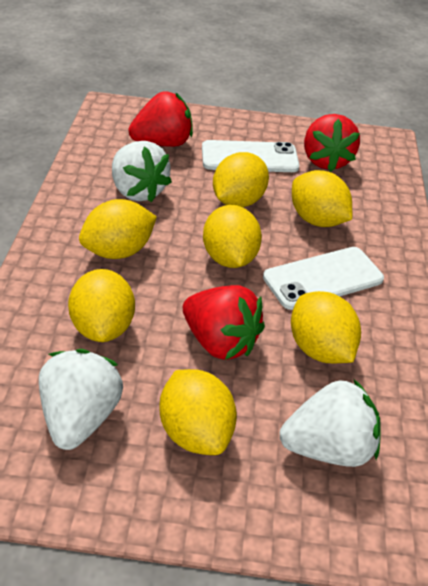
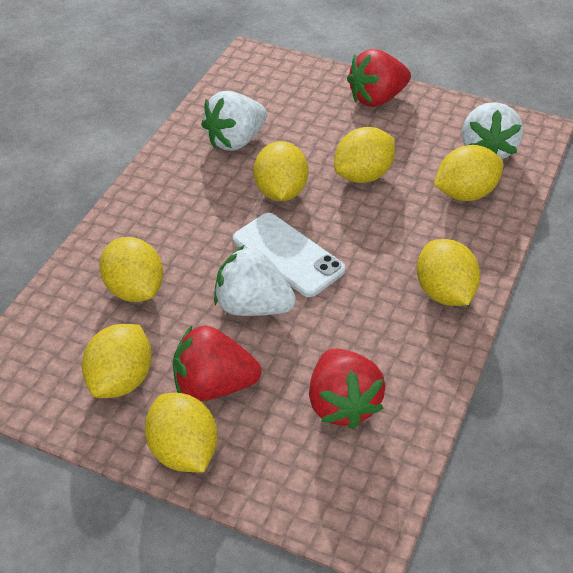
white phone: 2 -> 1

